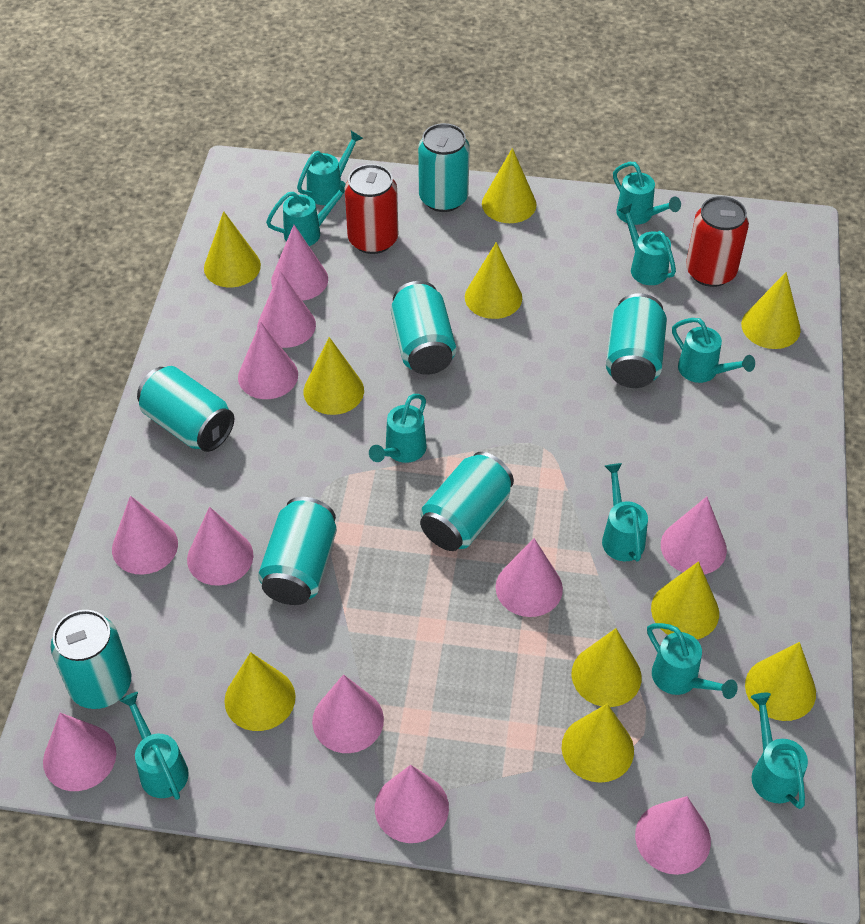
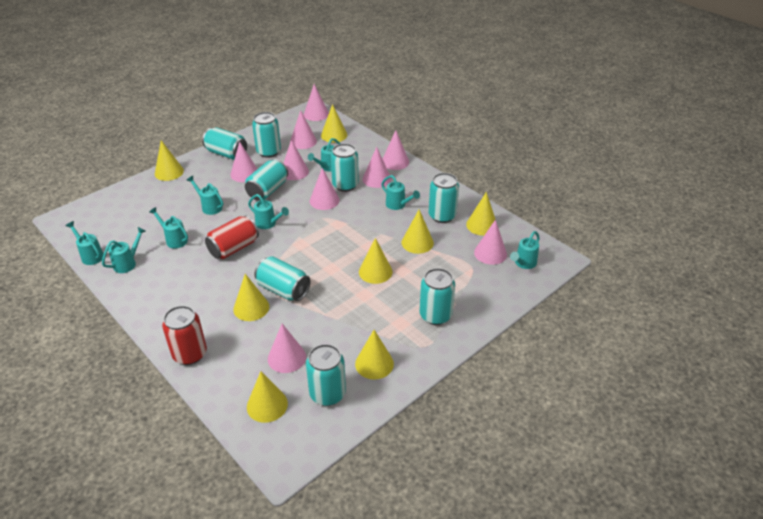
pink cone: 11 -> 9
turquoise can: 7 -> 8
turquoise watering can: 10 -> 8
yellow cone: 10 -> 8

